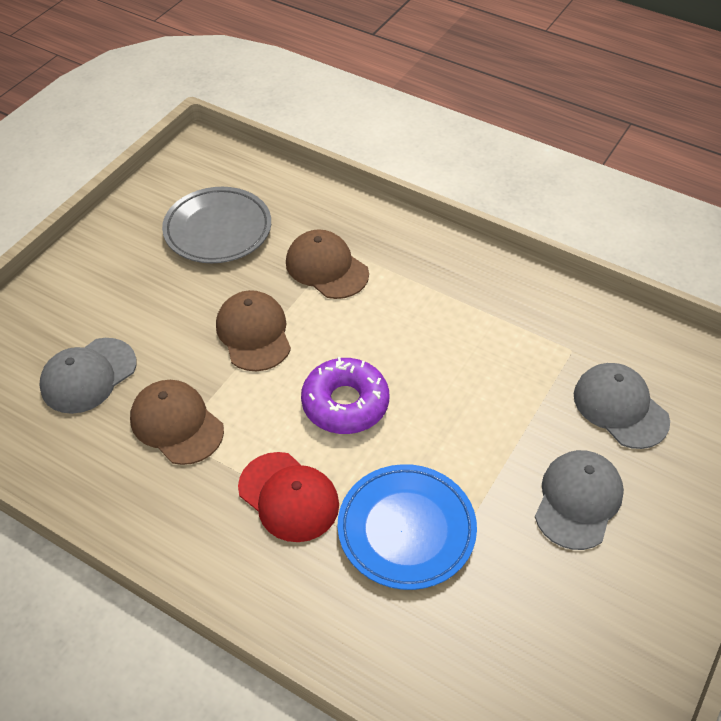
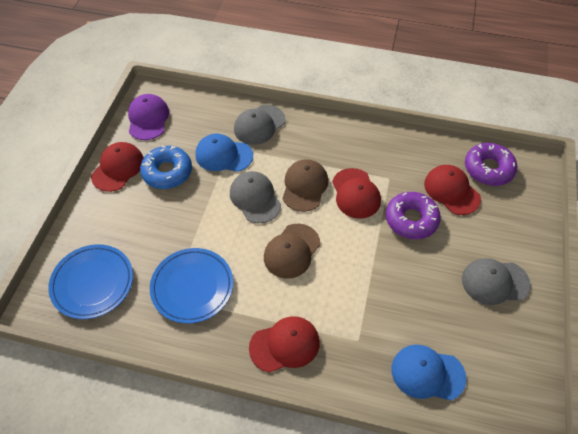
blue cap: 0 -> 2
blue donut: 0 -> 1
blue plate: 1 -> 2
brown cap: 3 -> 2
grey plate: 1 -> 0
purple cap: 0 -> 1
purple donut: 1 -> 2
red cap: 1 -> 4

